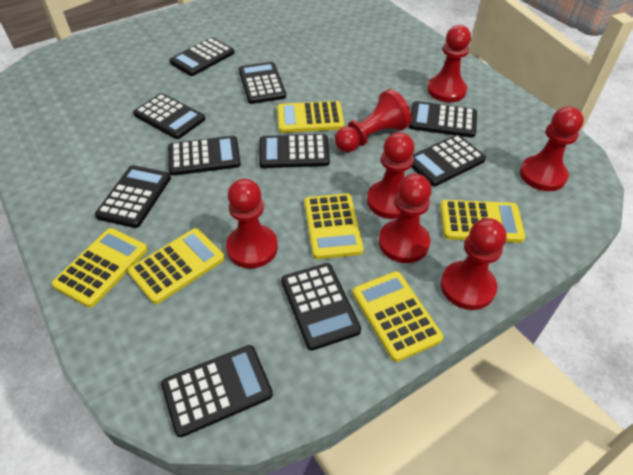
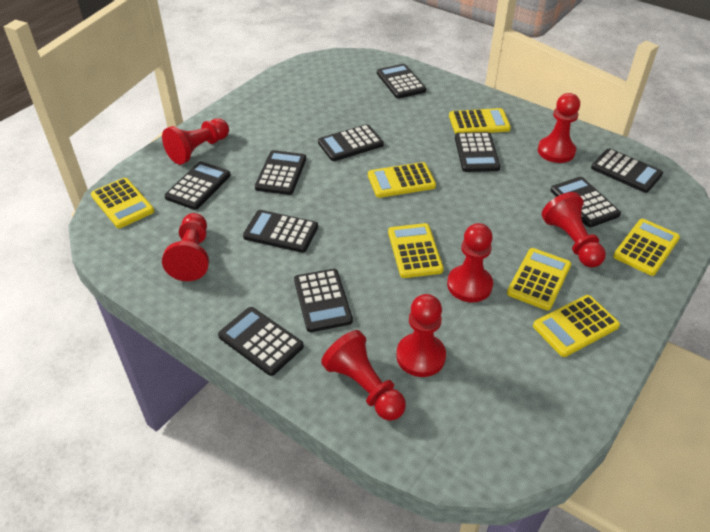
yellow calculator: 6 -> 7

